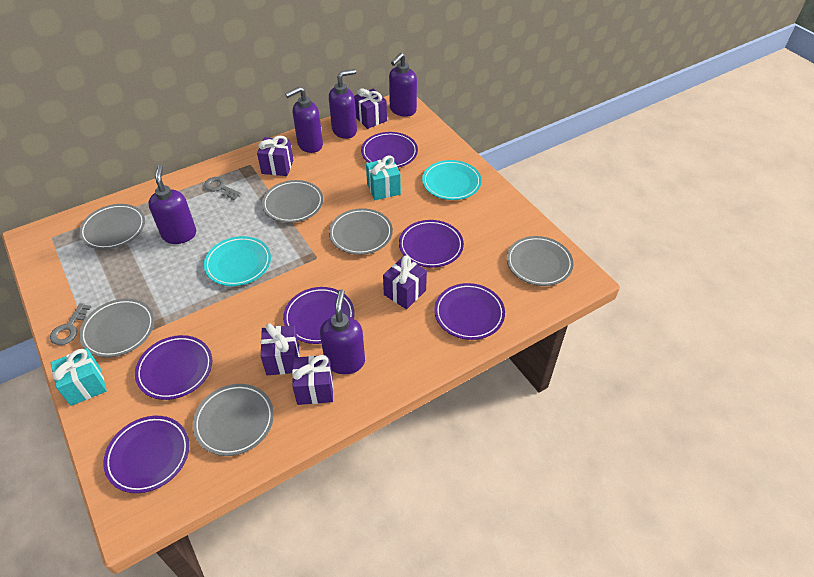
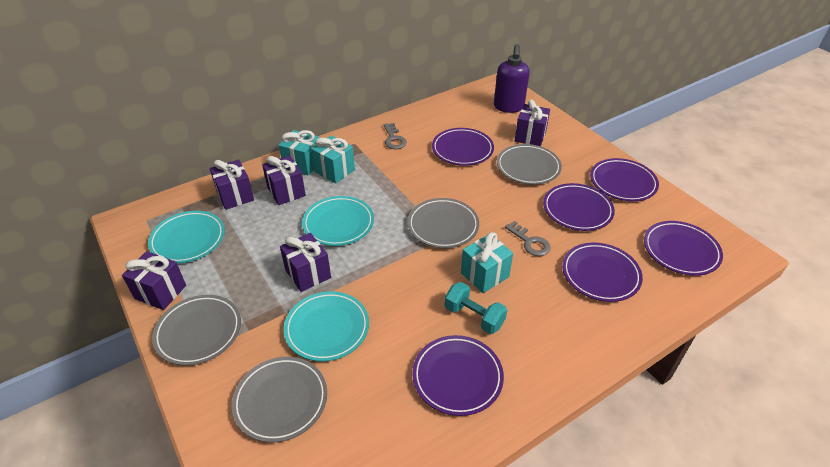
grey plate: 6 -> 4
purple soap dispenser: 5 -> 1
turquoise dumbbell: 0 -> 1
turquoise gift: 2 -> 3
turquoise plate: 2 -> 3

